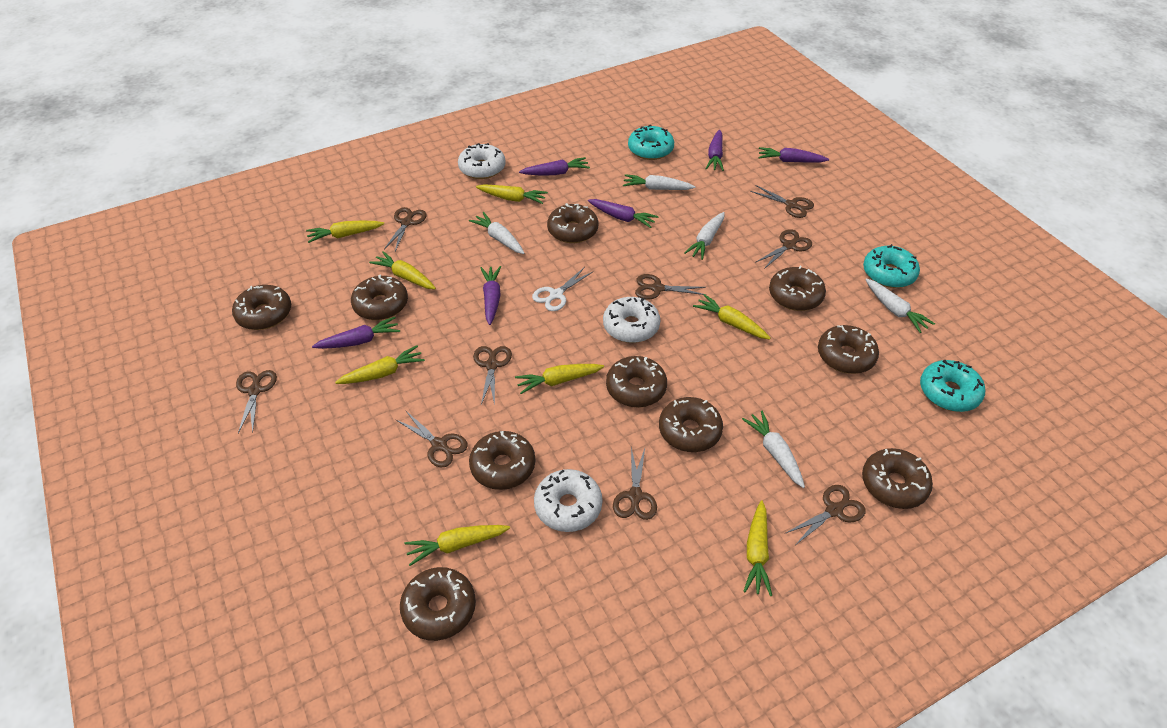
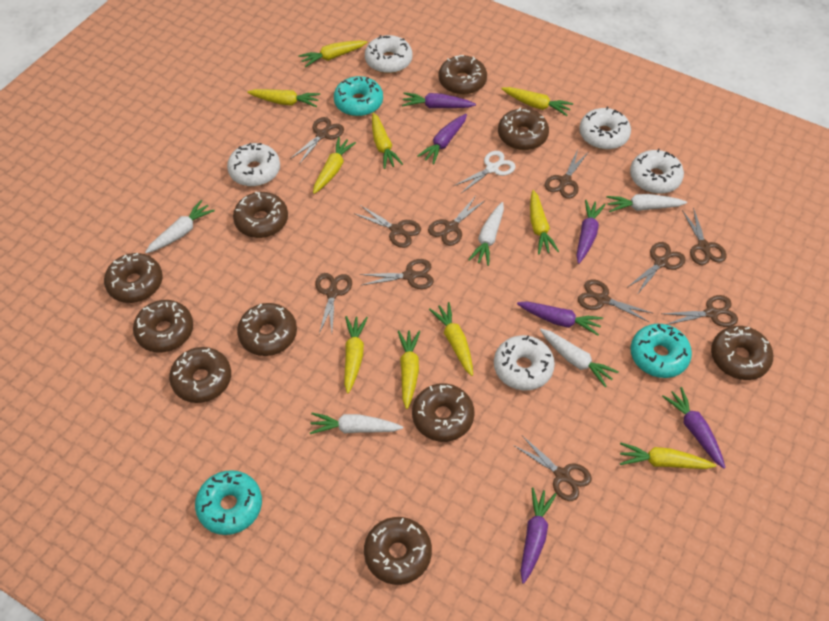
brown scissors: 9 -> 11
white donut: 3 -> 5
yellow carrot: 8 -> 10

